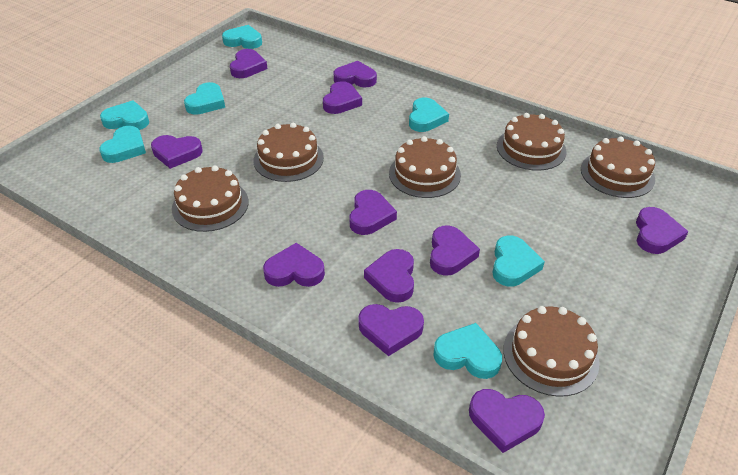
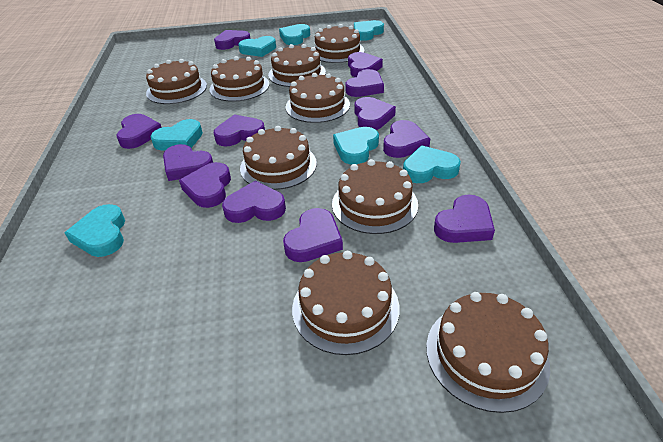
brown cake: 6 -> 9
purple heart: 11 -> 12

